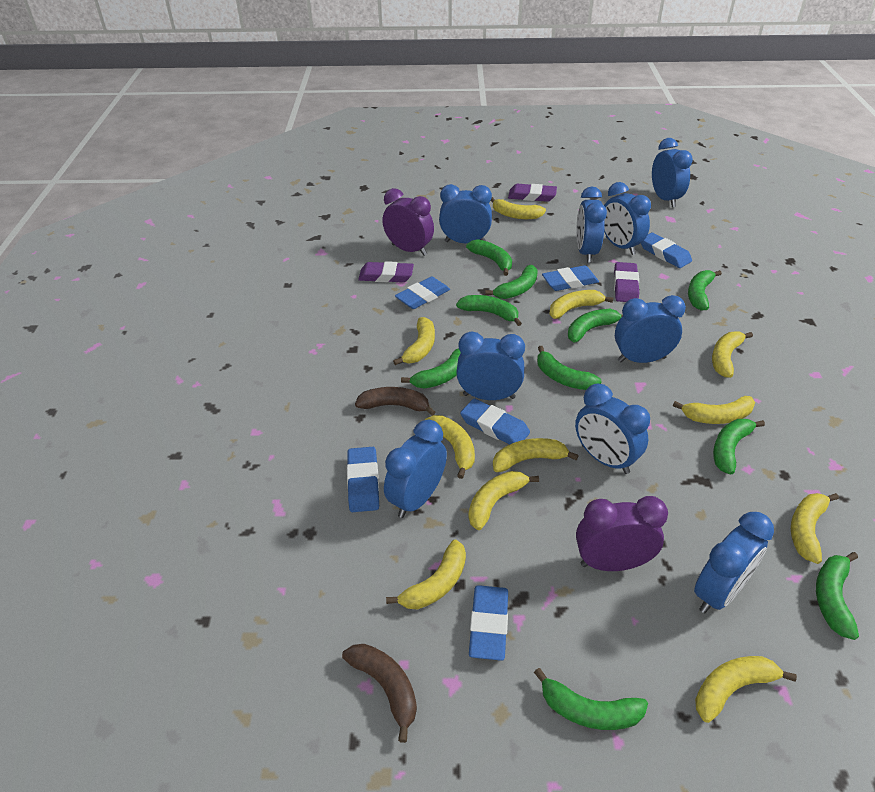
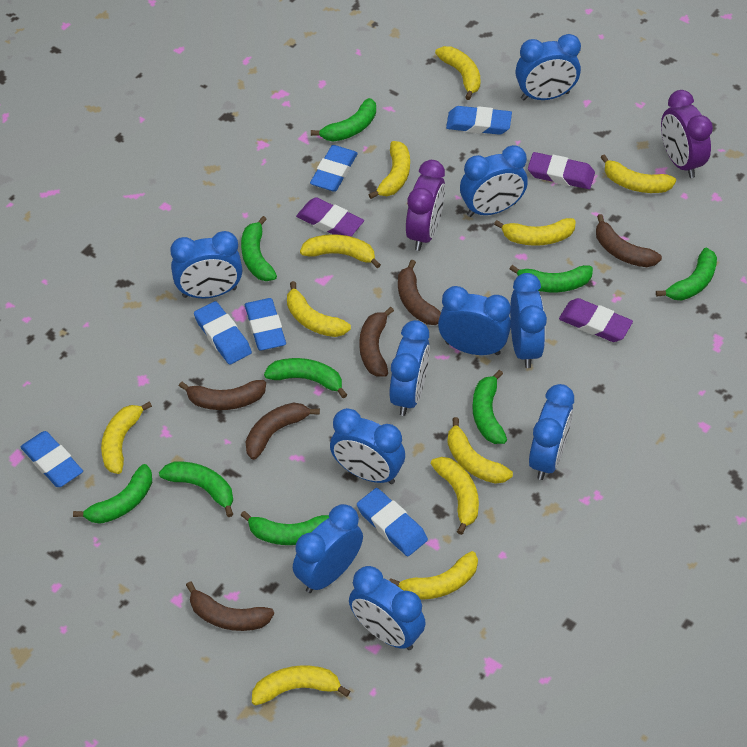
blue clock: 9 -> 10
brown banana: 2 -> 6
green banana: 10 -> 9

